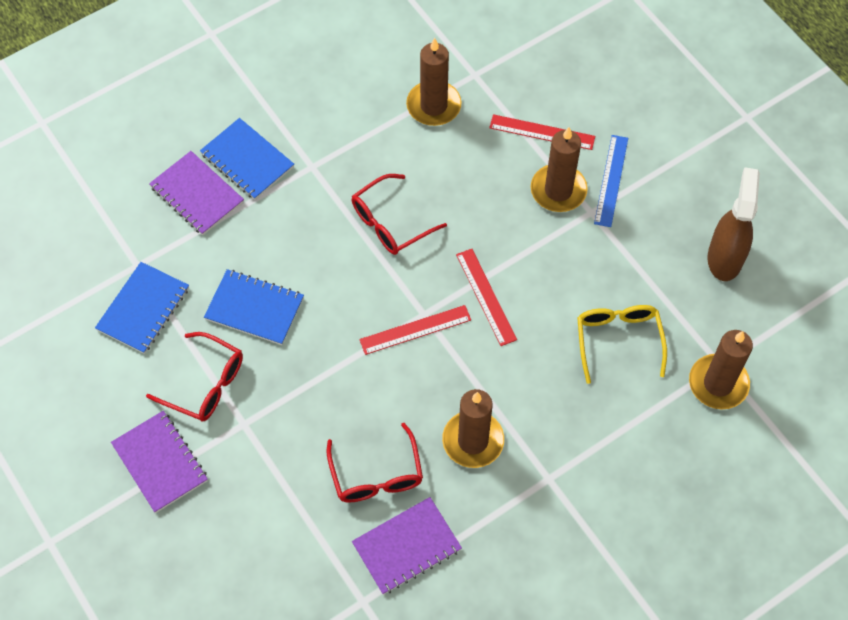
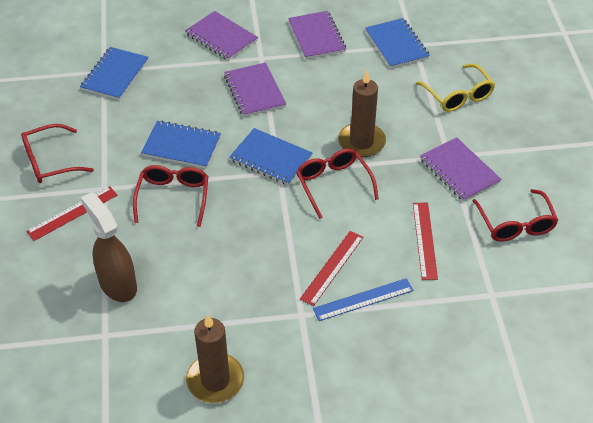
blue notebook: 3 -> 4
brown candle: 4 -> 2
purple notebook: 3 -> 4
red glasses: 3 -> 4

